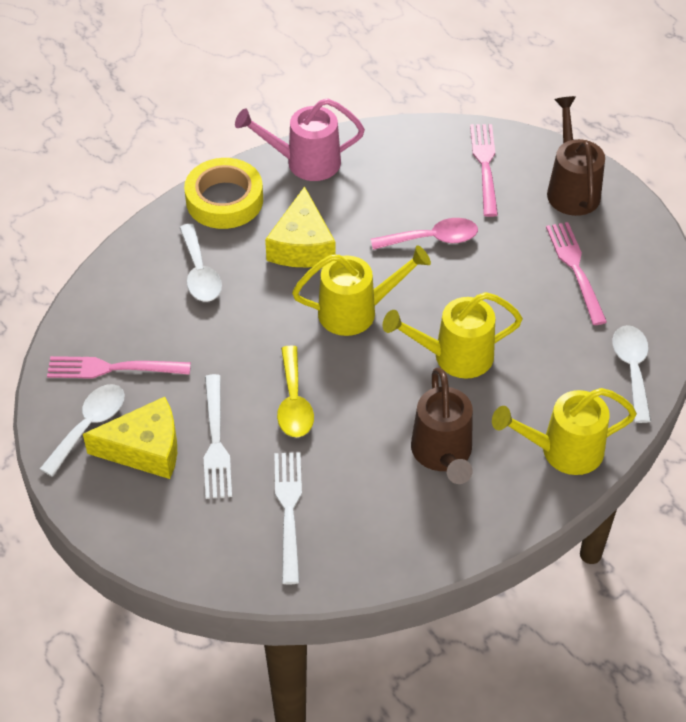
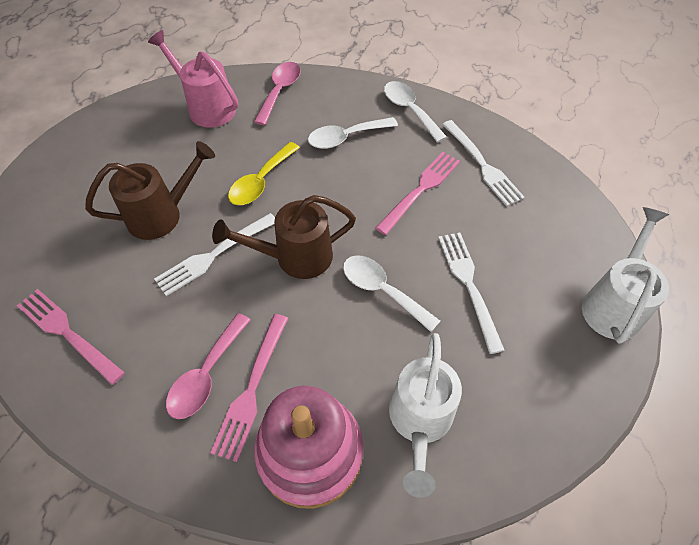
pink spoon: 1 -> 2
pink stacking toy: 0 -> 1
white fork: 2 -> 3
white watering can: 0 -> 2
yellow cheese: 2 -> 0
yellow tape: 1 -> 0
yellow watering can: 3 -> 0

